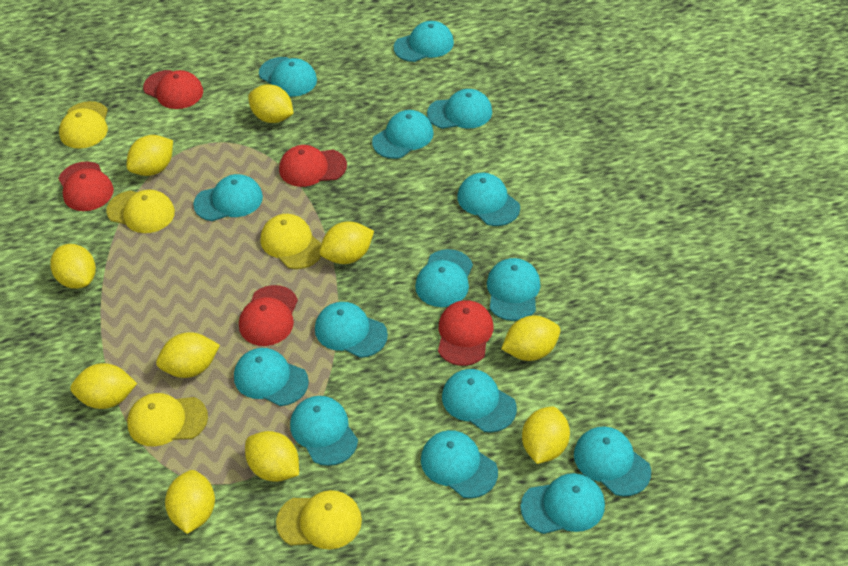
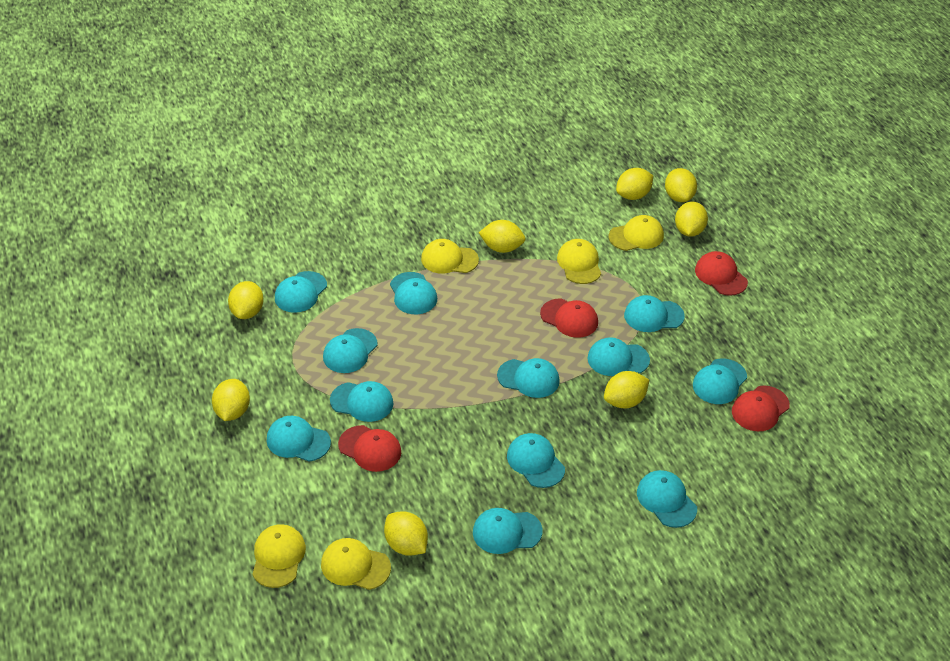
red cap: 5 -> 4
turquoise cap: 15 -> 12
yellow lemon: 10 -> 8

